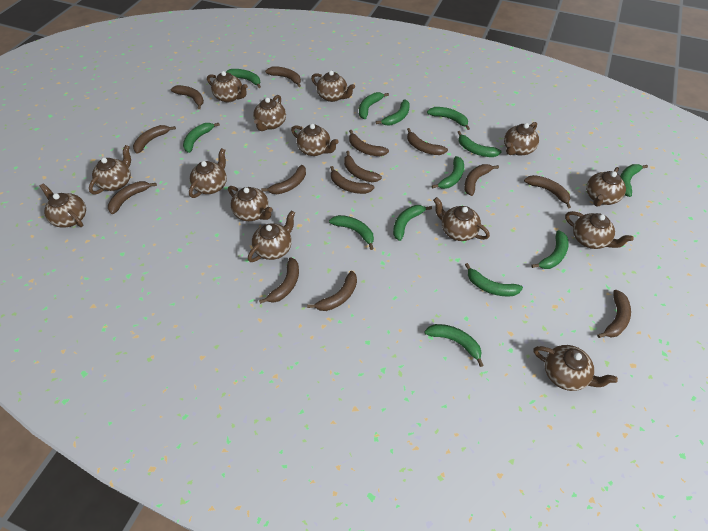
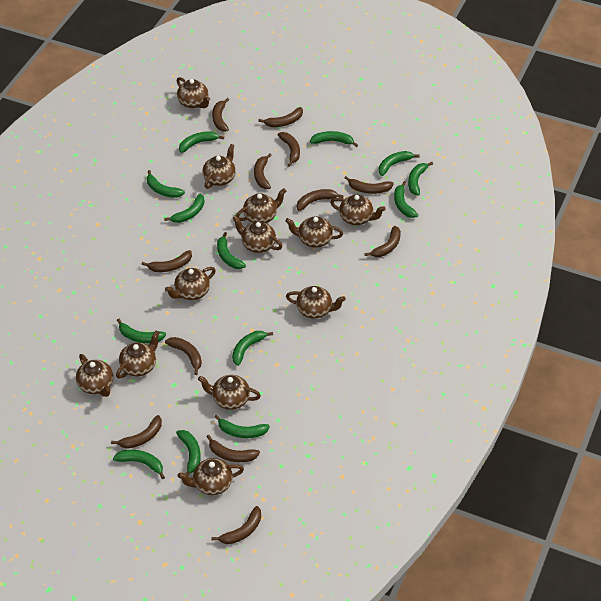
brown banana: 14 -> 12
brown teapot: 14 -> 12

